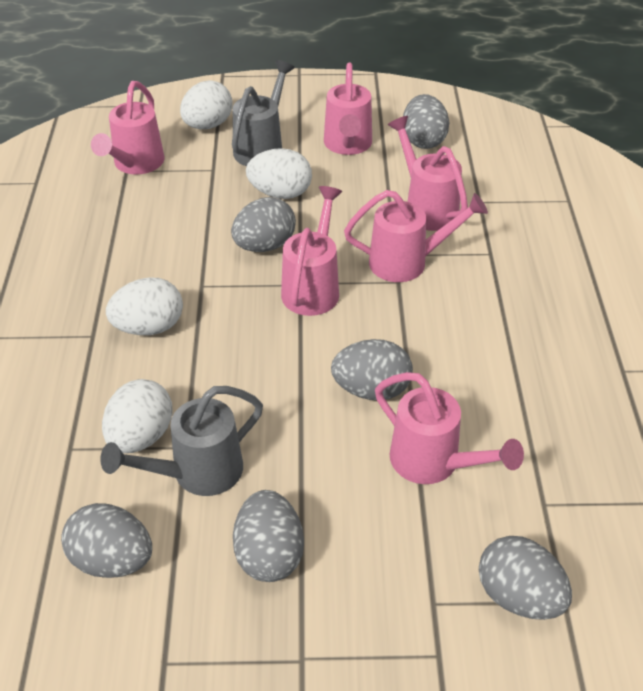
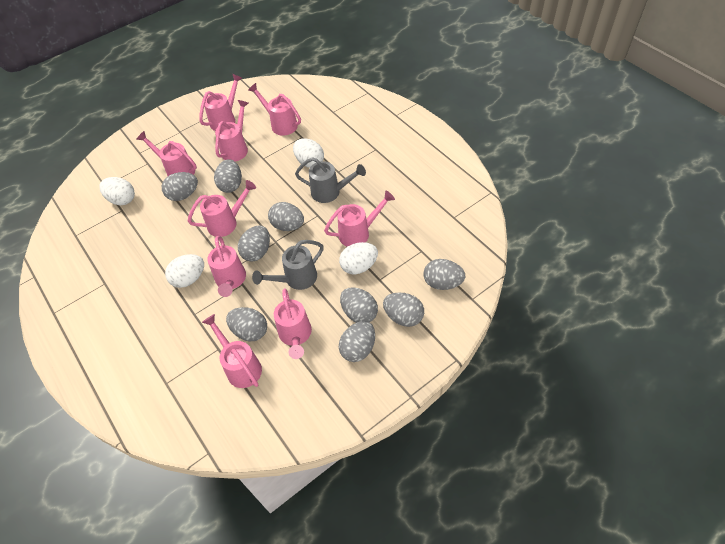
grey egg: 6 -> 9
pink watering can: 6 -> 9

